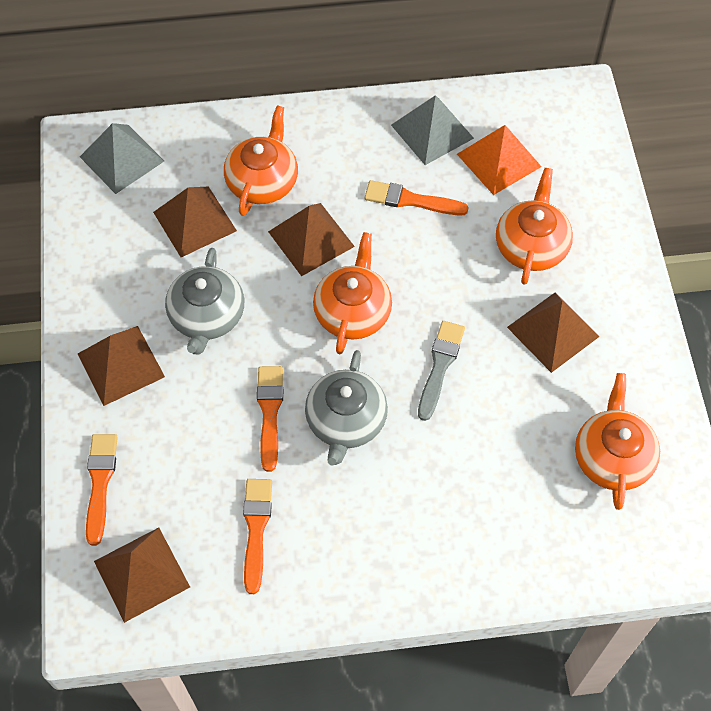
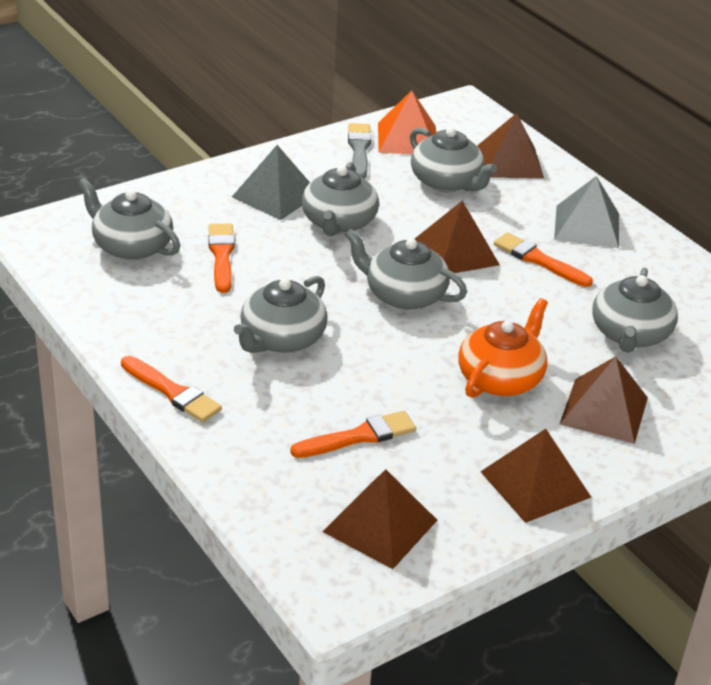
grey teapot: 2 -> 6
orange teapot: 4 -> 1

